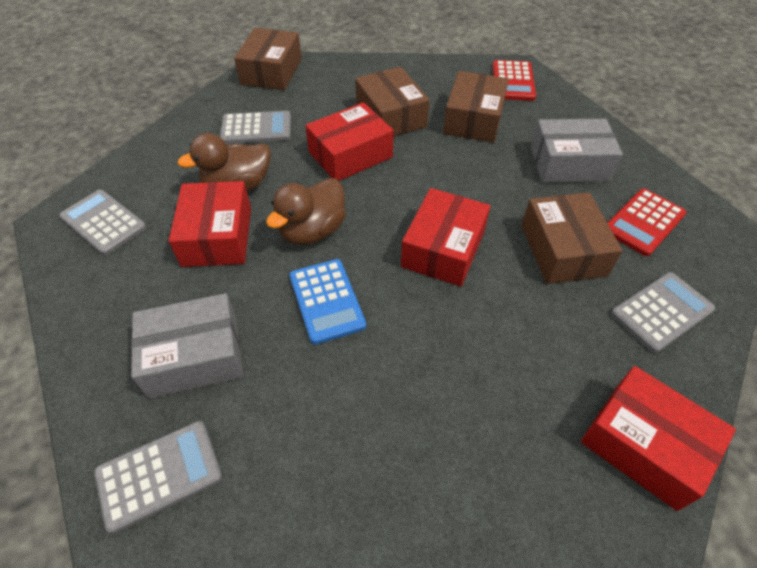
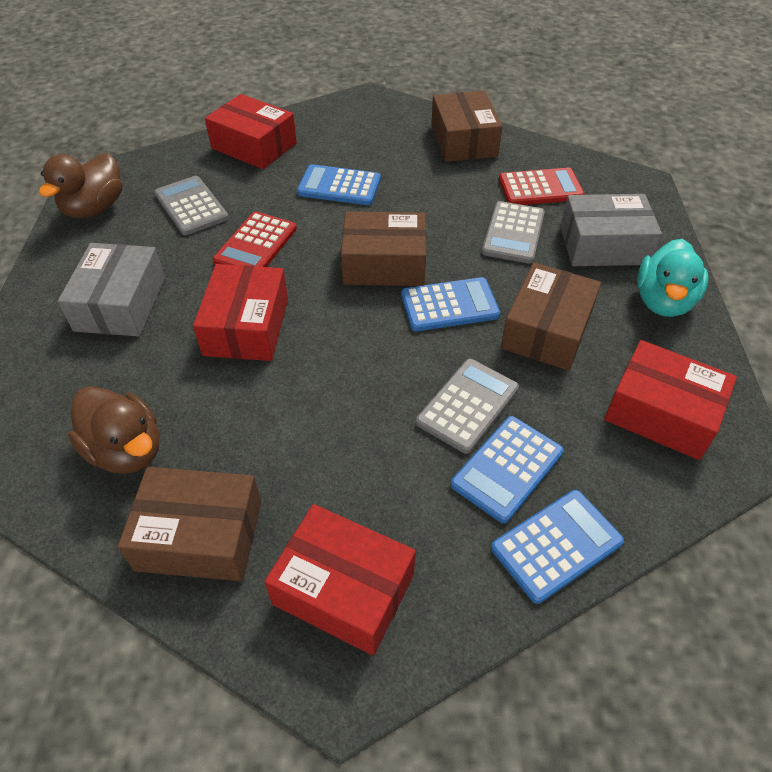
blue calculator: 1 -> 4
grey calculator: 4 -> 3
turquoise duck: 0 -> 1

